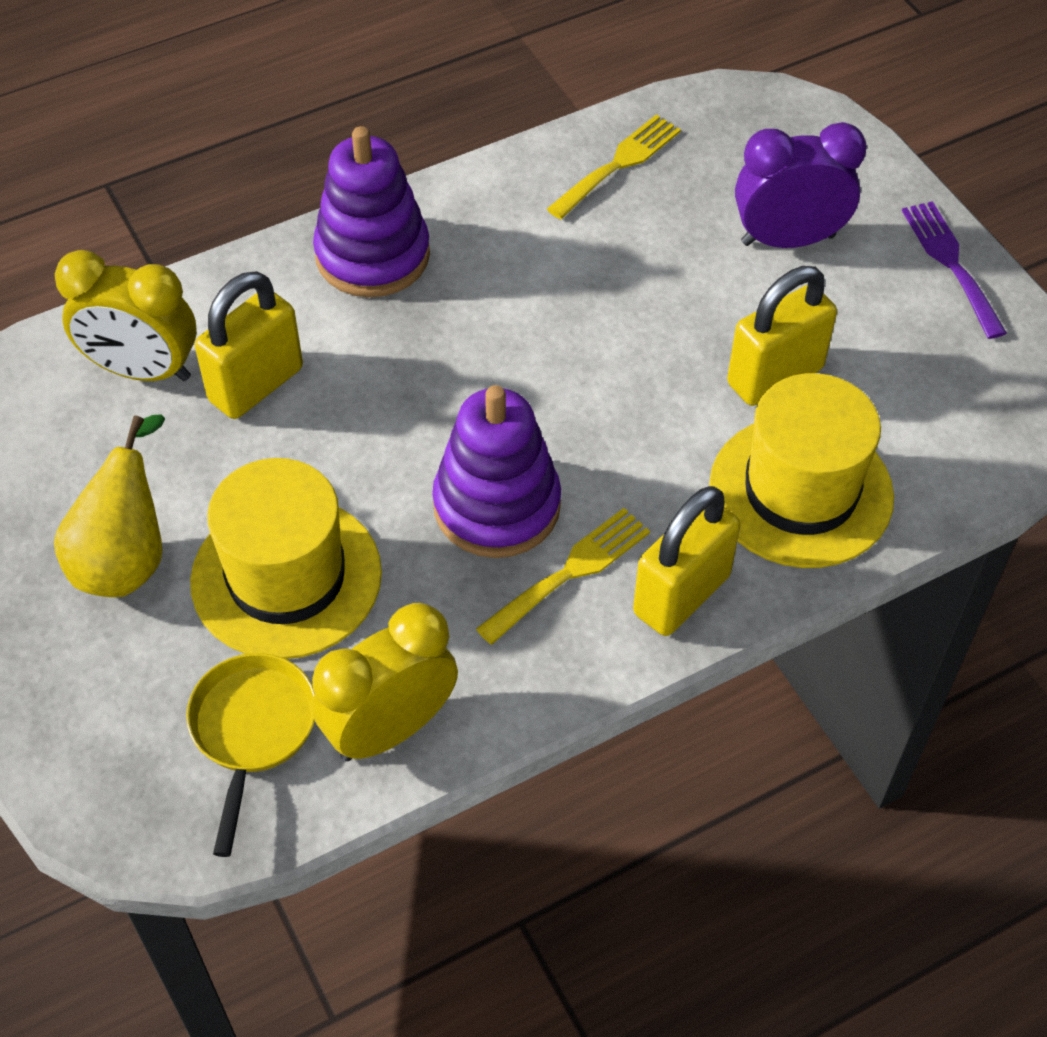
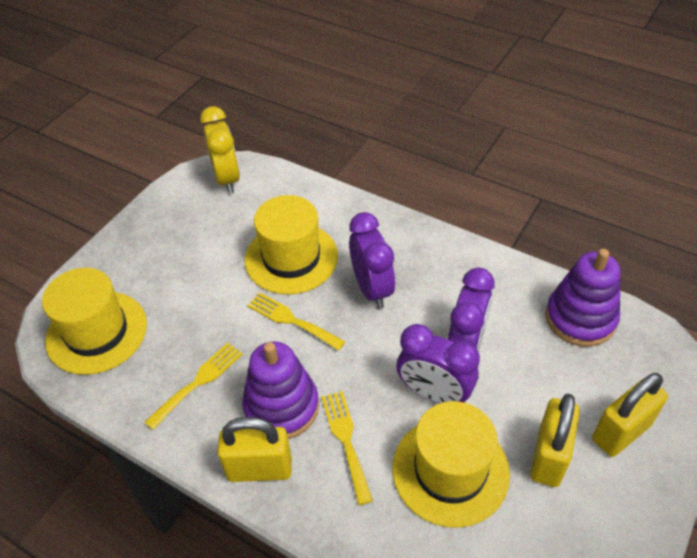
purple clock: 1 -> 3
purple fork: 1 -> 0
yellow clock: 2 -> 1
yellow fork: 2 -> 3
yellow hat: 2 -> 3
yellow pan: 1 -> 0
yellow pear: 1 -> 0

